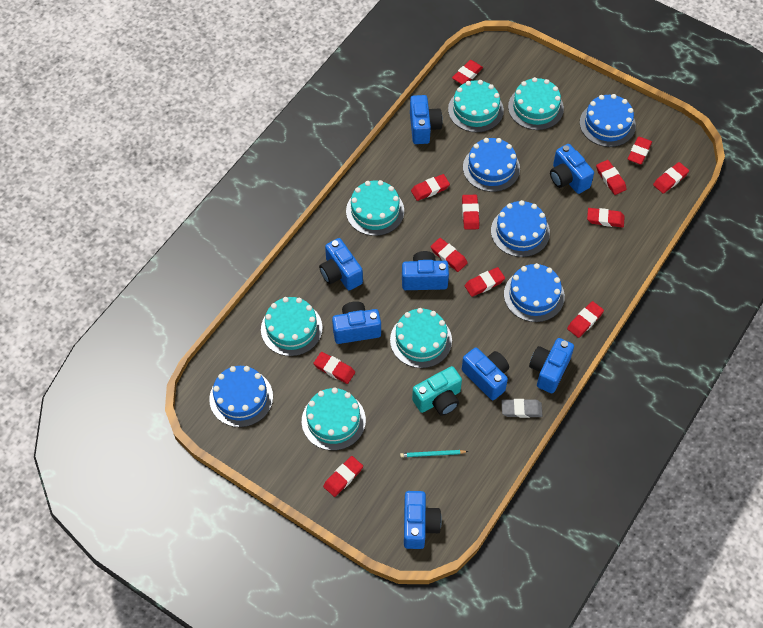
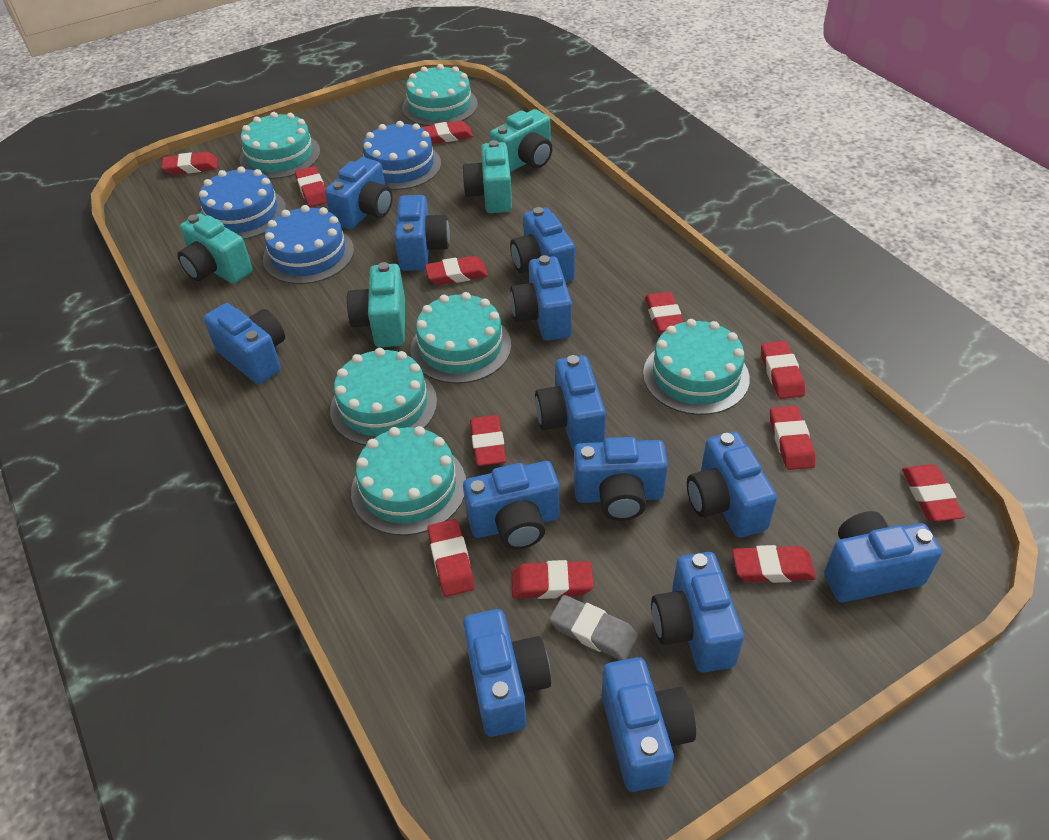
blue cake: 5 -> 3
blue camera: 8 -> 13
turquoise camera: 1 -> 4
turquoise pencil: 1 -> 0

